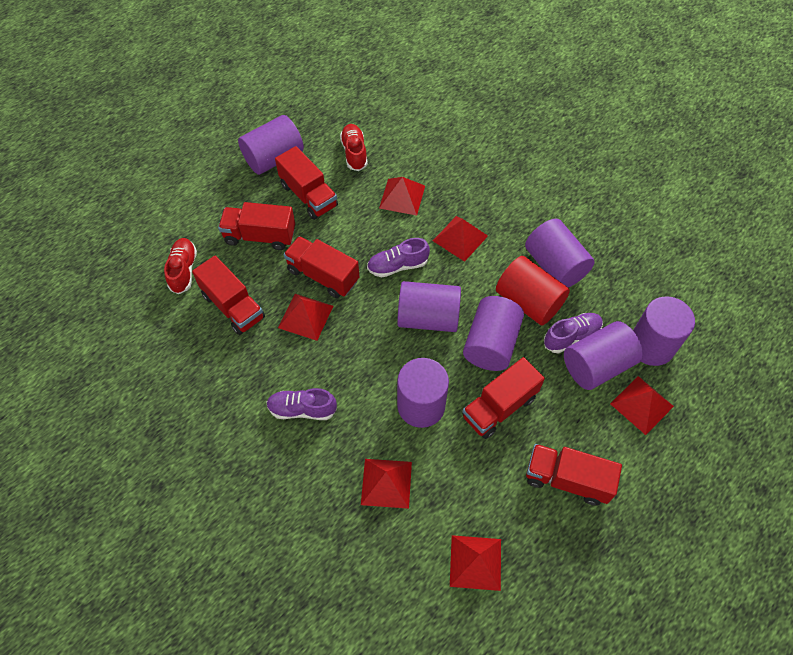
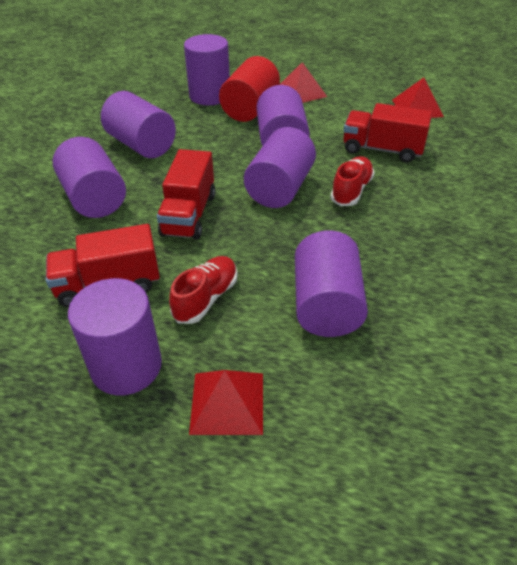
purple shoe: 3 -> 0
red pyramid: 6 -> 3
red truck: 6 -> 3

